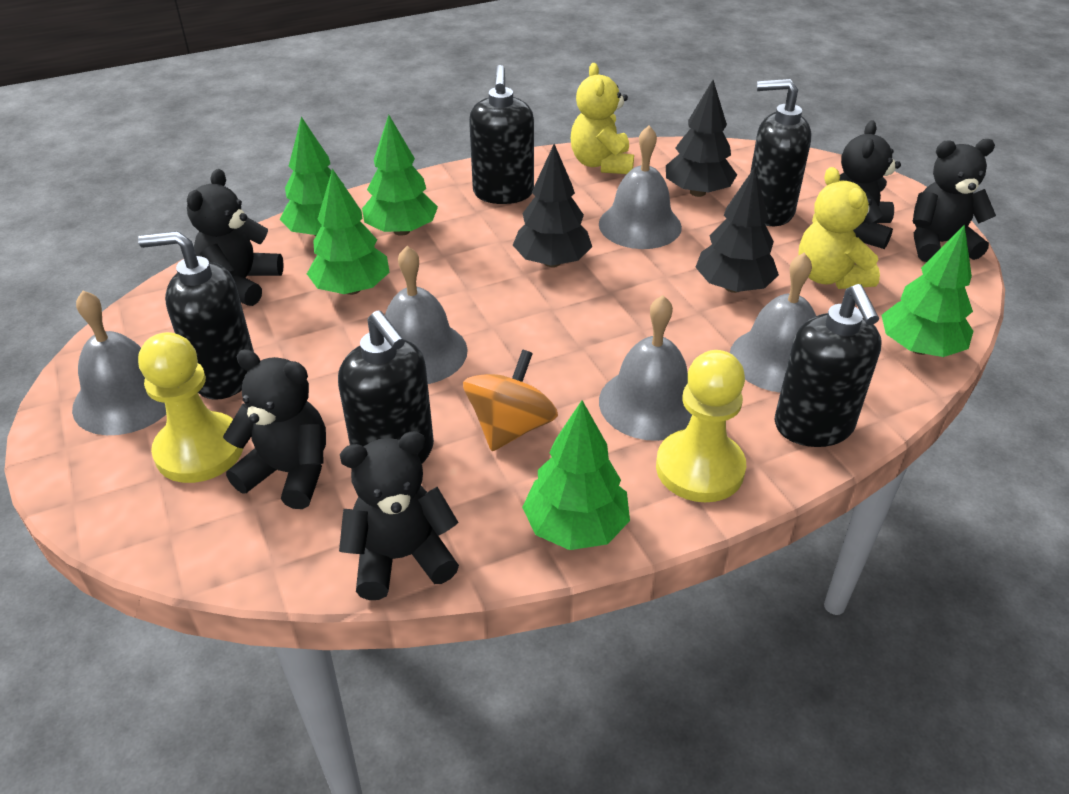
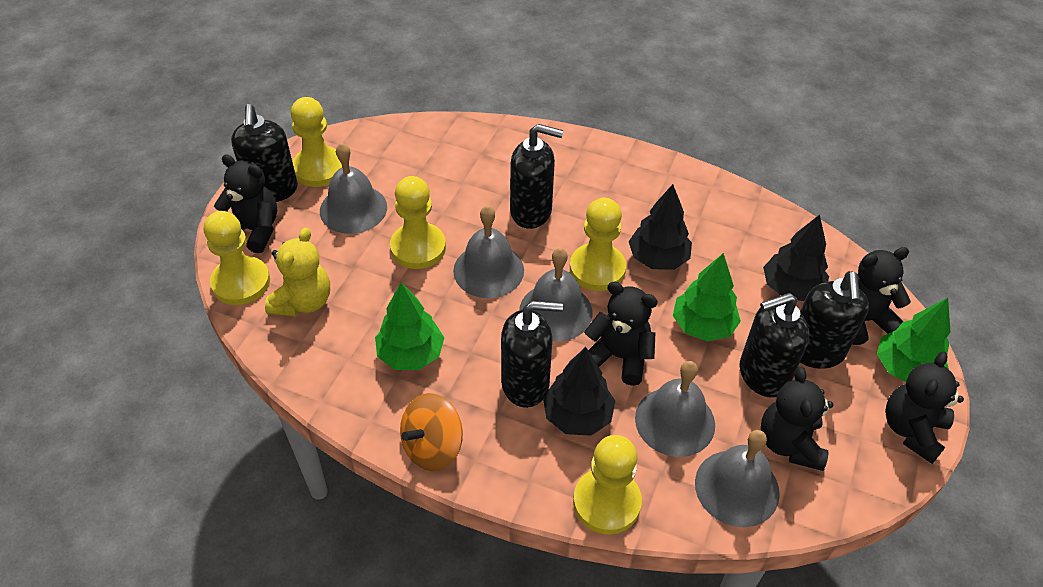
green tree: 5 -> 3
yellow pawn: 2 -> 5
yellow teddy bear: 2 -> 1

